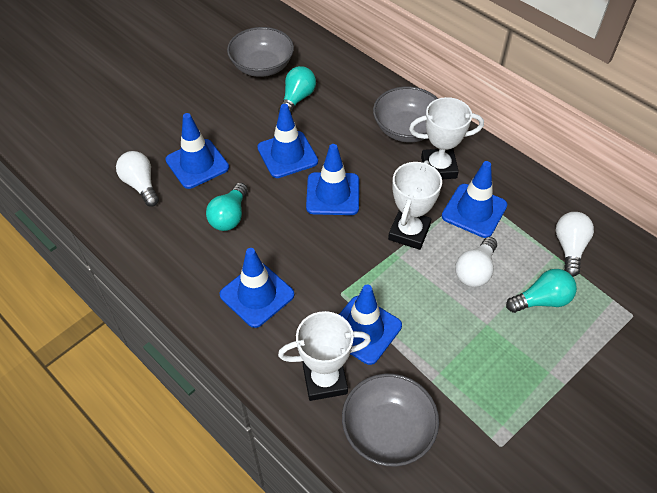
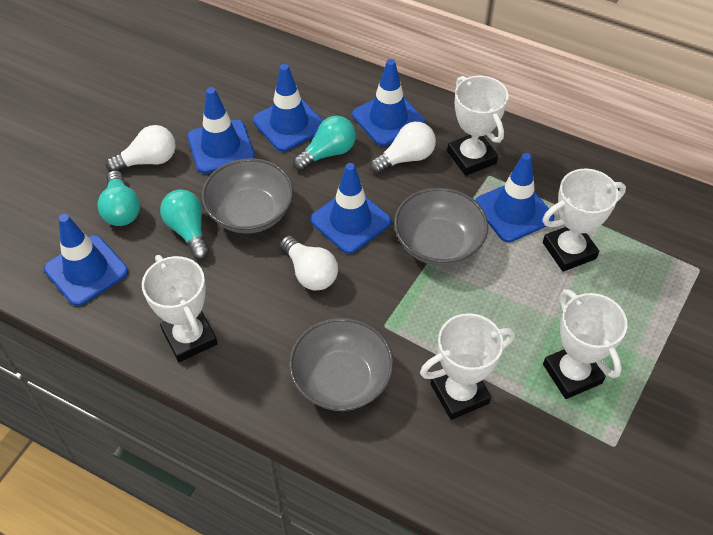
white trophy: 3 -> 5

